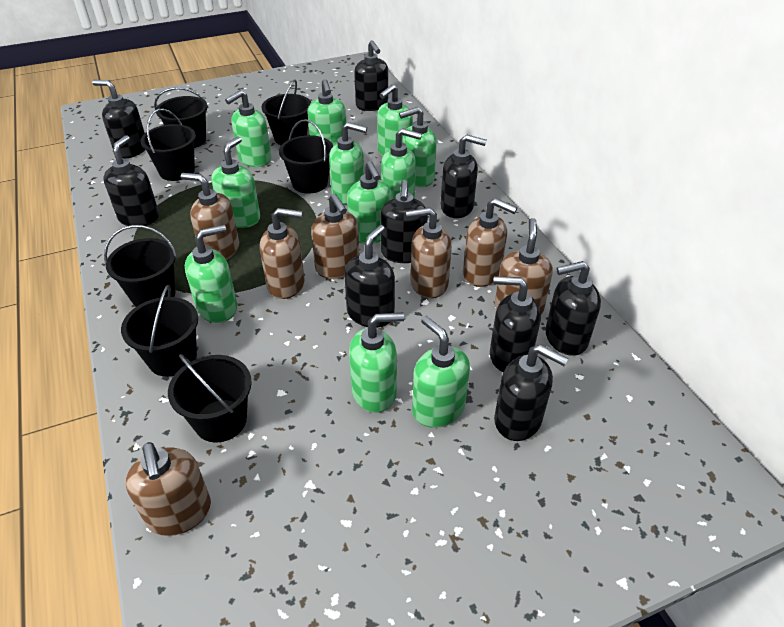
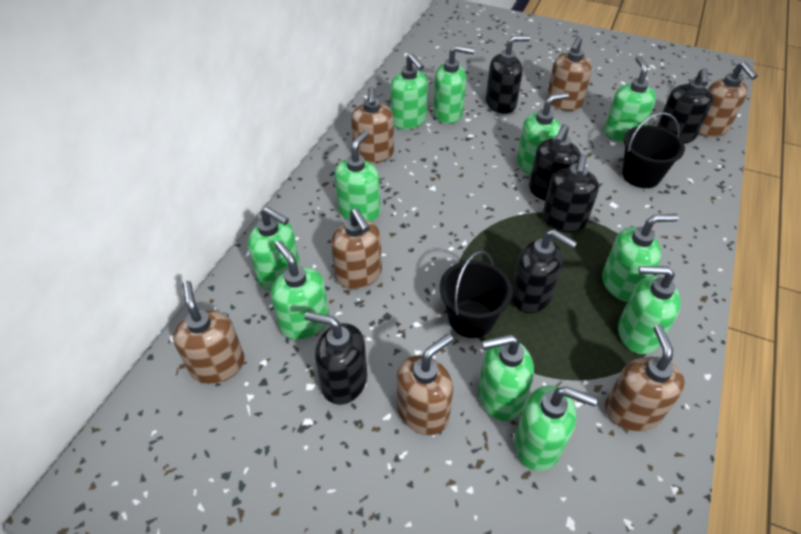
black bucket: 7 -> 2
black soap dispenser: 9 -> 6

